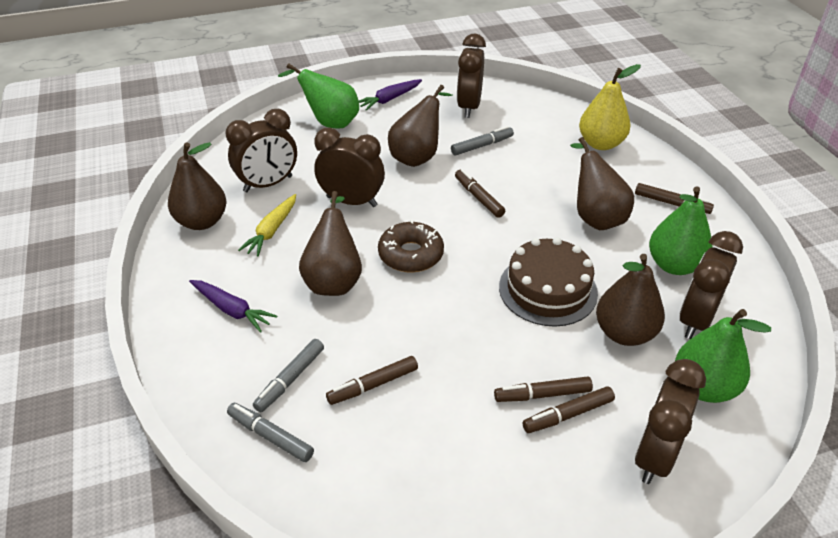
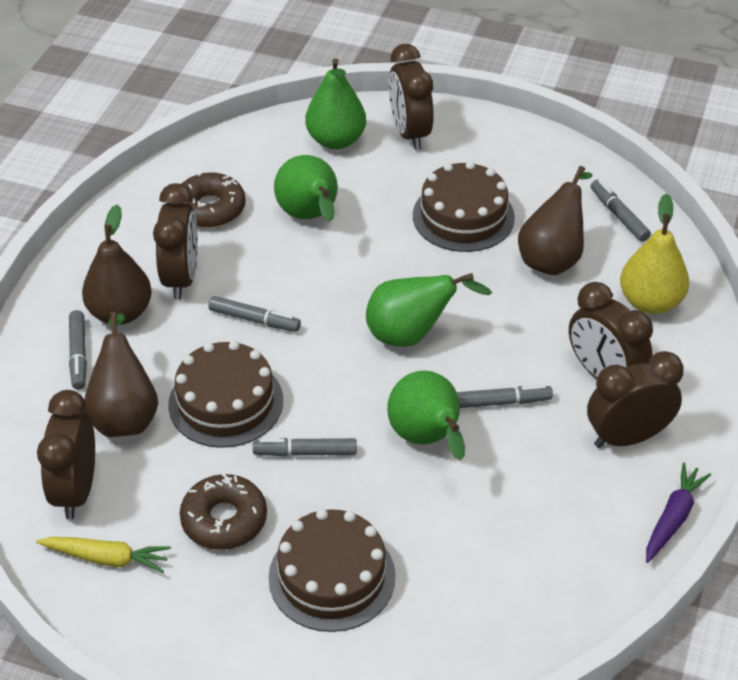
brown cake: 1 -> 3
brown donut: 1 -> 2
brown marker: 5 -> 0
brown pear: 5 -> 3
green pear: 3 -> 4
grey marker: 3 -> 5
purple carrot: 2 -> 1

